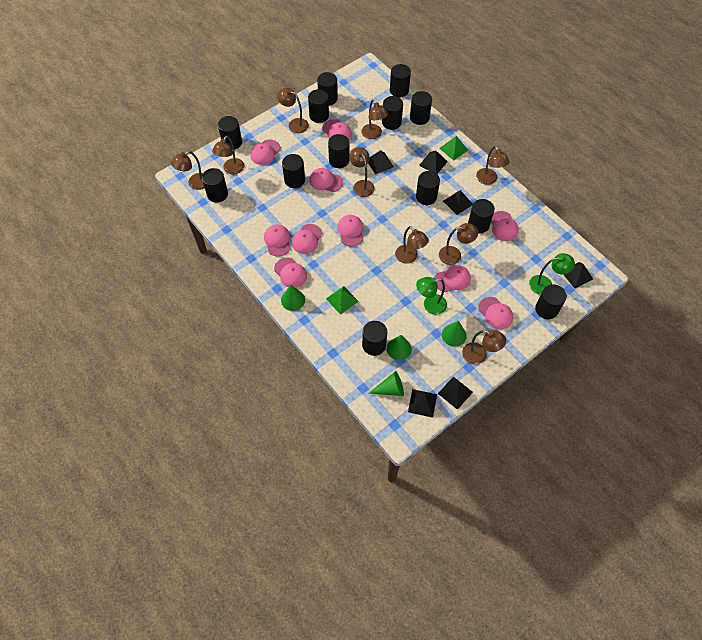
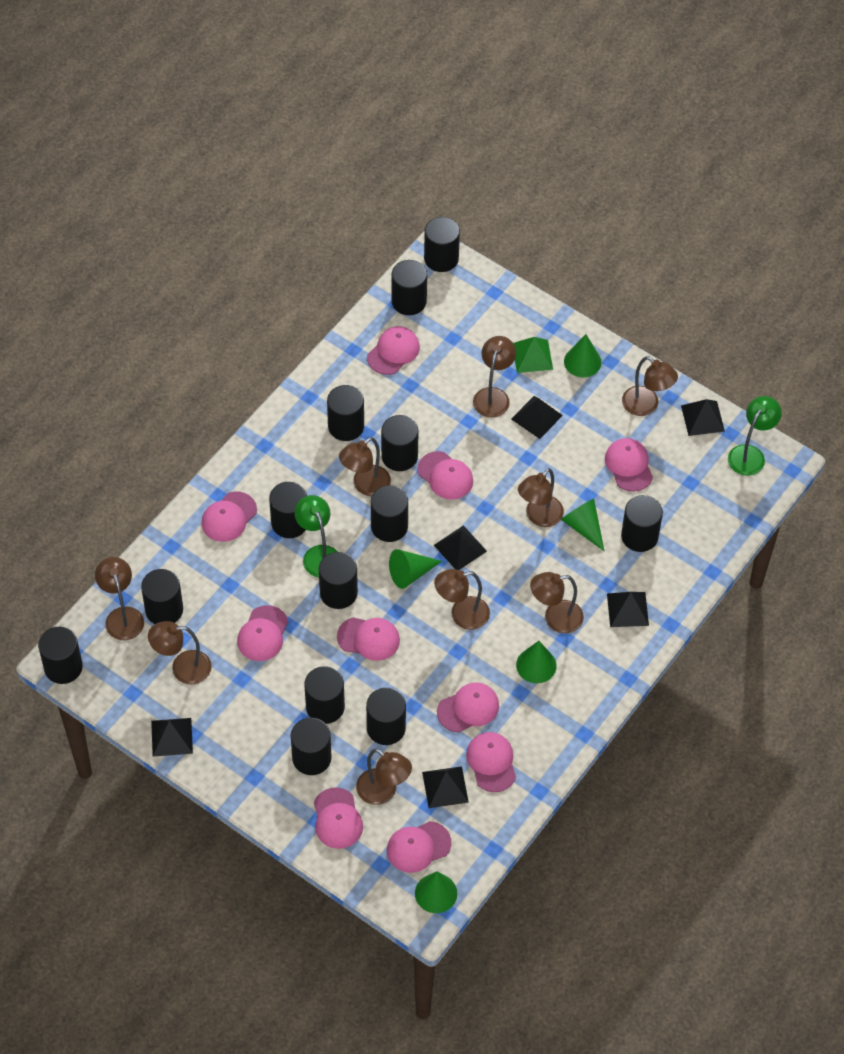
green cone: 4 -> 5
green pyramid: 2 -> 1

